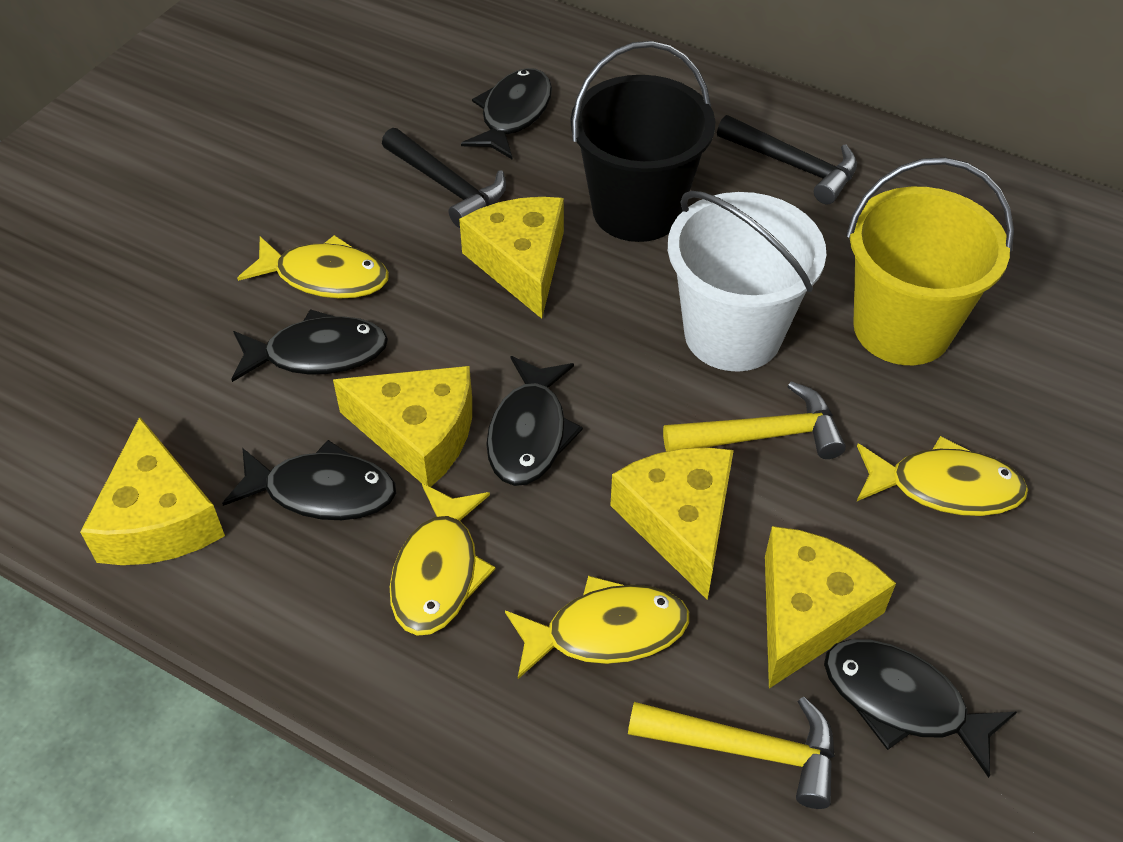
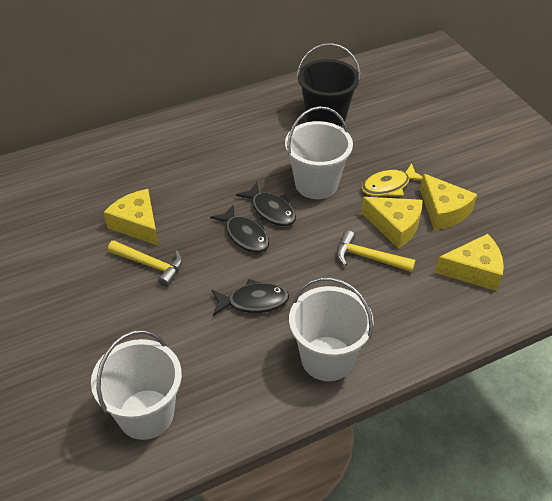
black fish: 5 -> 3
black hammer: 2 -> 0
white bucket: 1 -> 3
yellow bucket: 1 -> 0
yellow cheese: 5 -> 4
yellow fish: 4 -> 1

